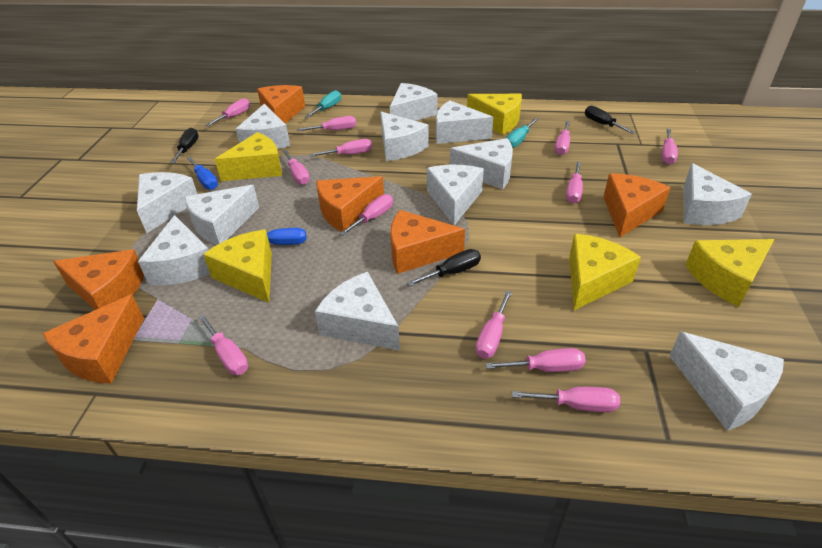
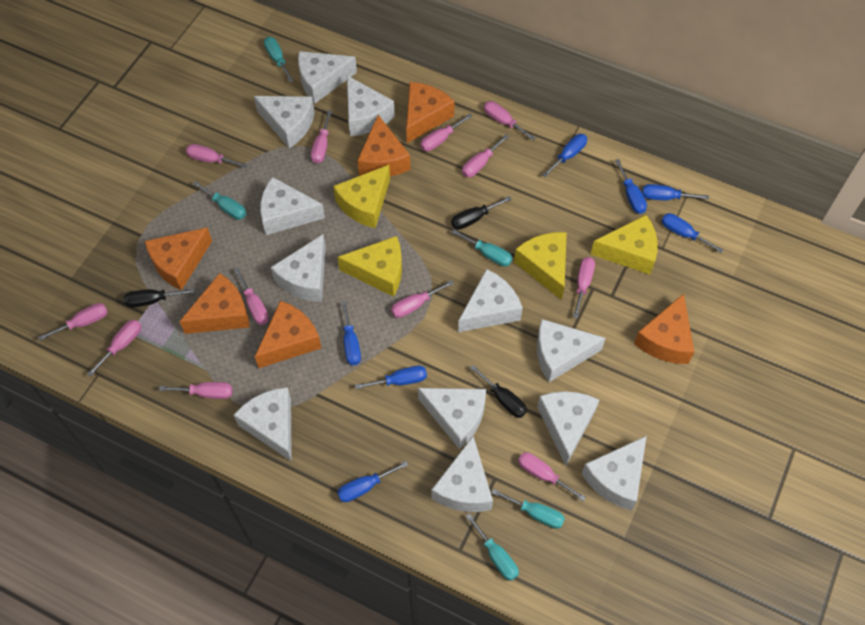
blue screwdriver: 2 -> 7
turquoise screwdriver: 2 -> 5
yellow cheese: 5 -> 4

